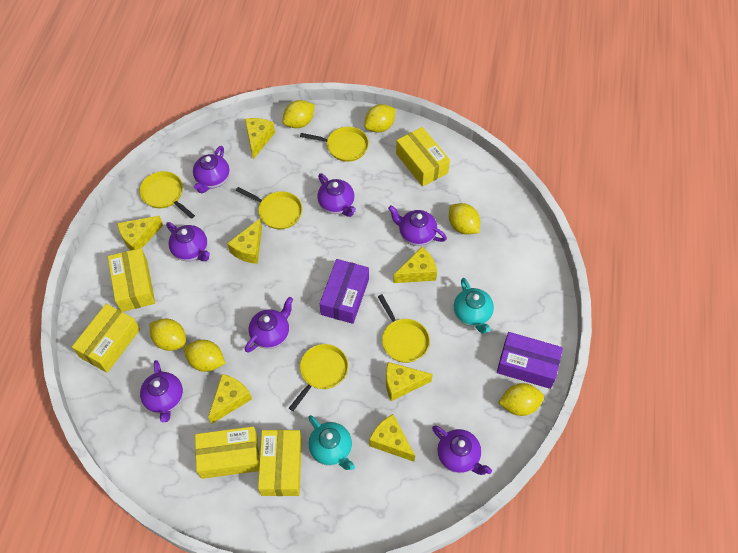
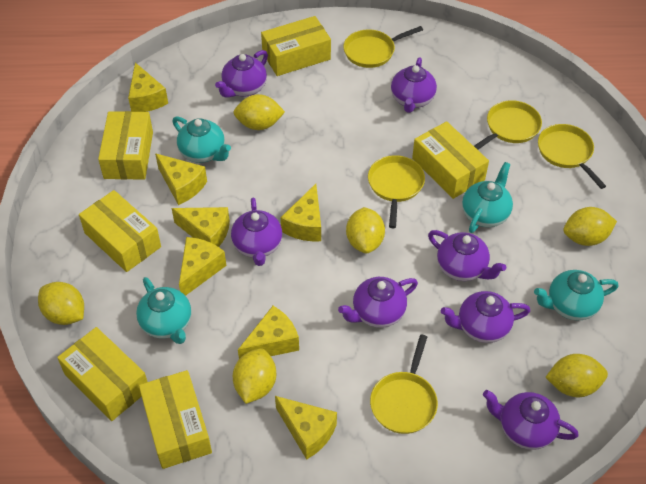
purple box: 2 -> 0
turquoise teapot: 2 -> 4
yellow box: 5 -> 6

